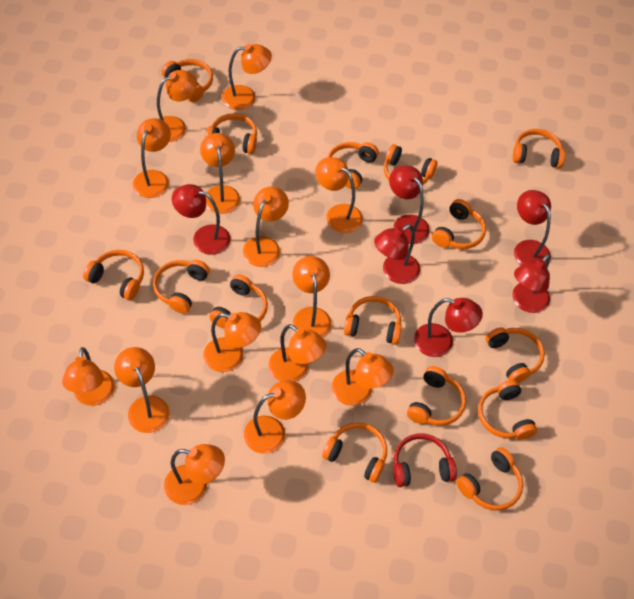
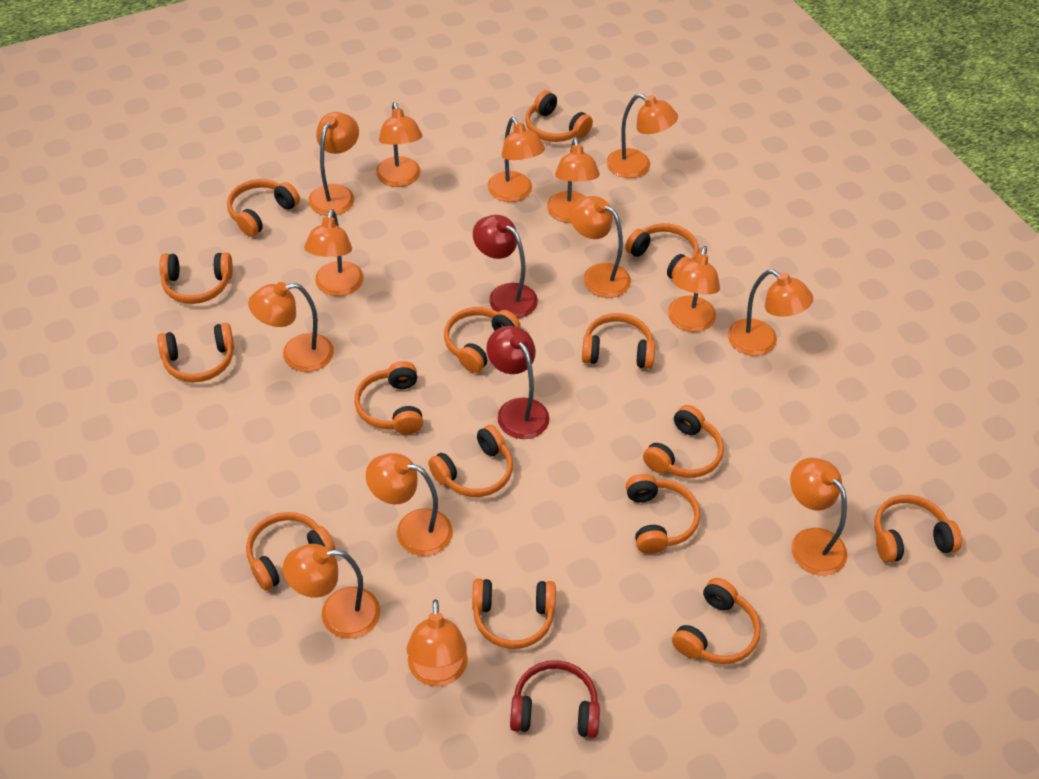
red lamp: 6 -> 2

